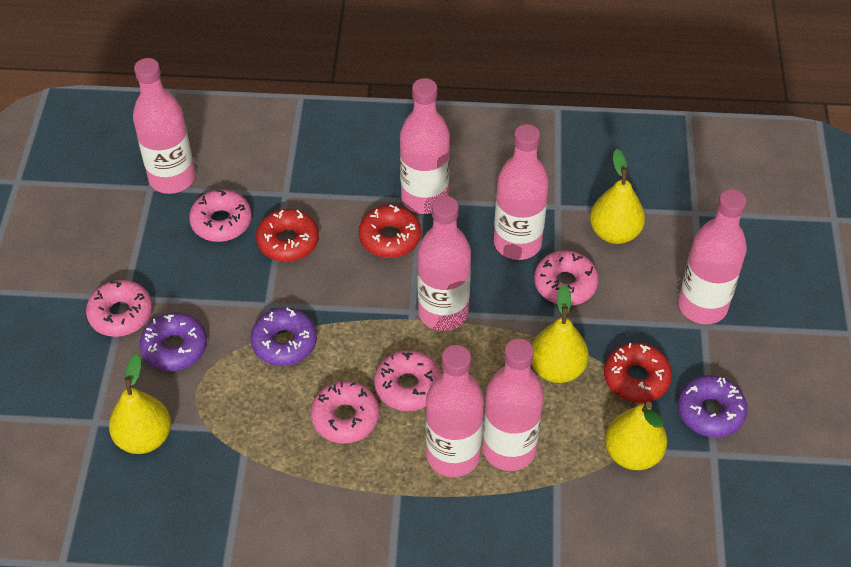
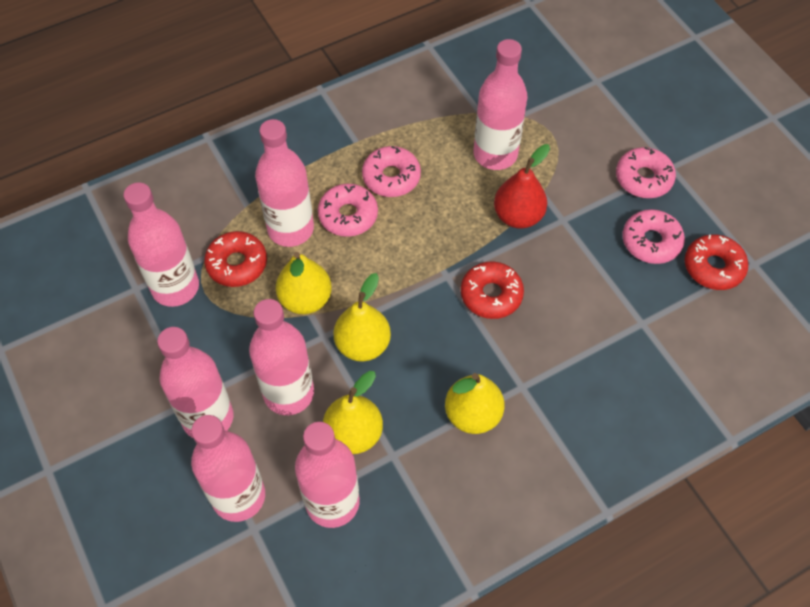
pink donut: 5 -> 4
purple donut: 3 -> 0
red pear: 0 -> 1

